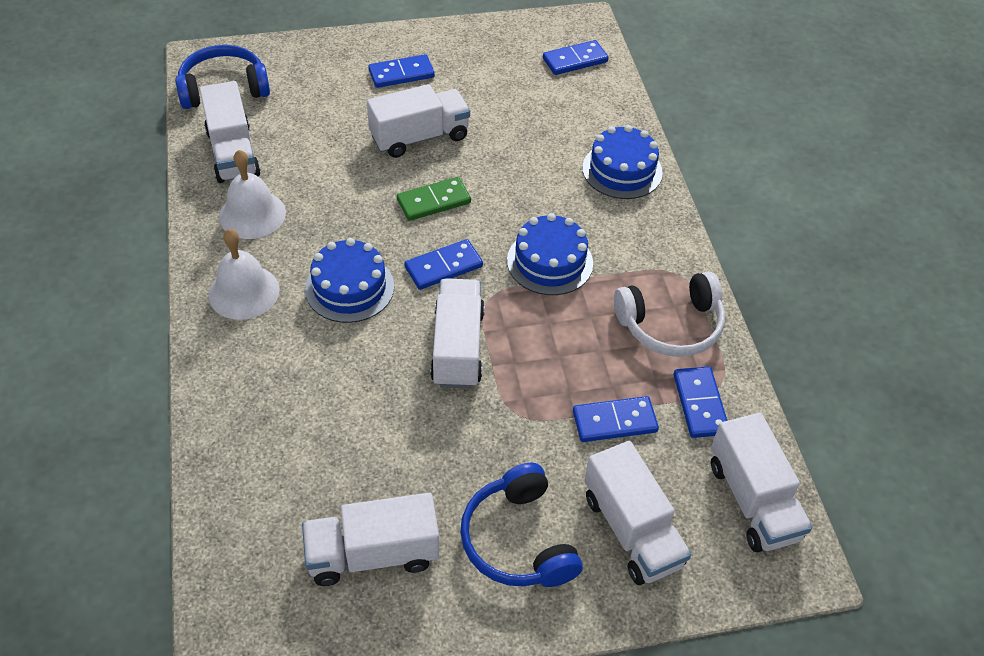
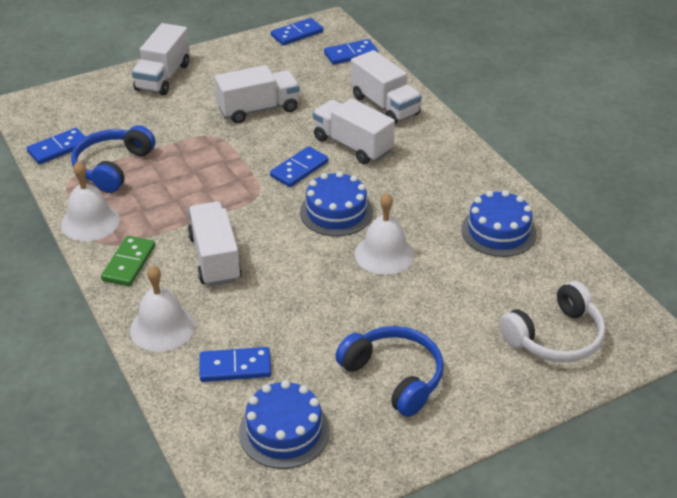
white bell: 2 -> 3
white truck: 6 -> 5

